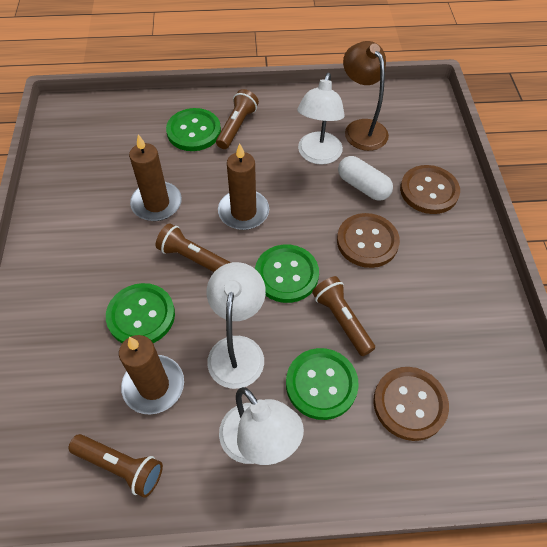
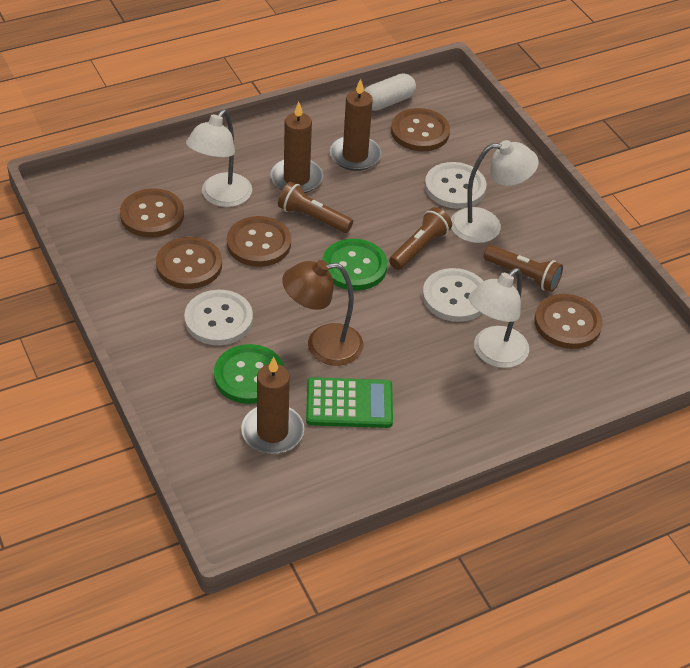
brown button: 3 -> 5
brown flashlight: 4 -> 3
green button: 4 -> 2
green calculator: 0 -> 1
white button: 0 -> 3

